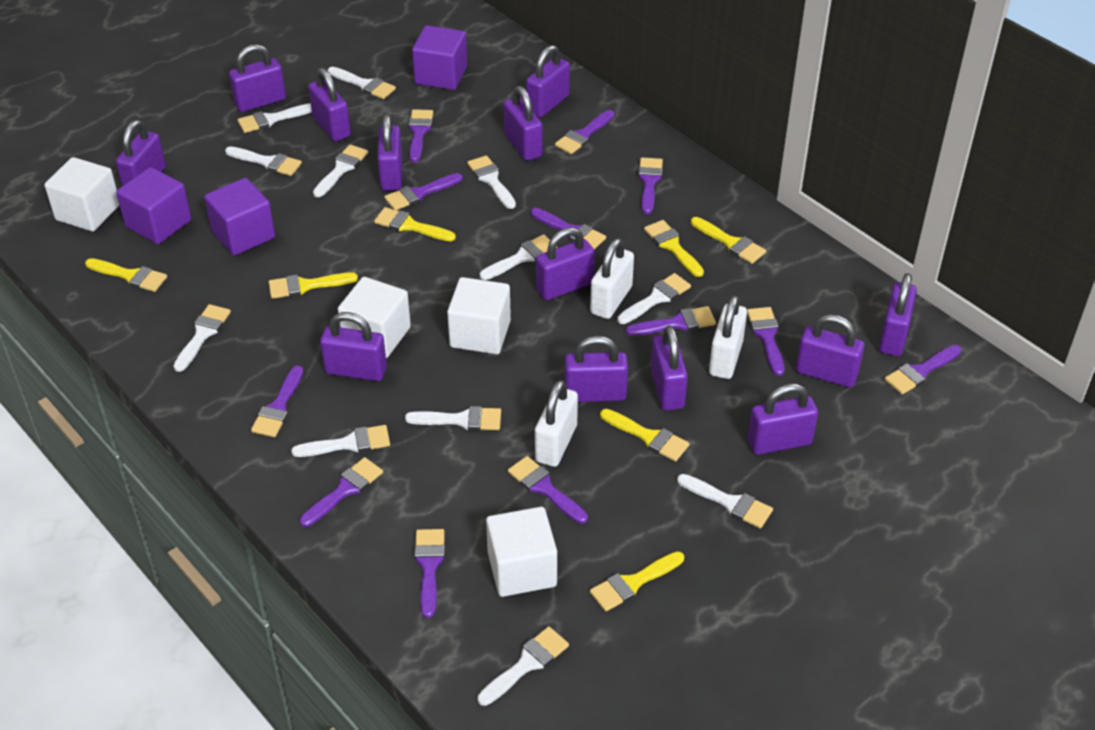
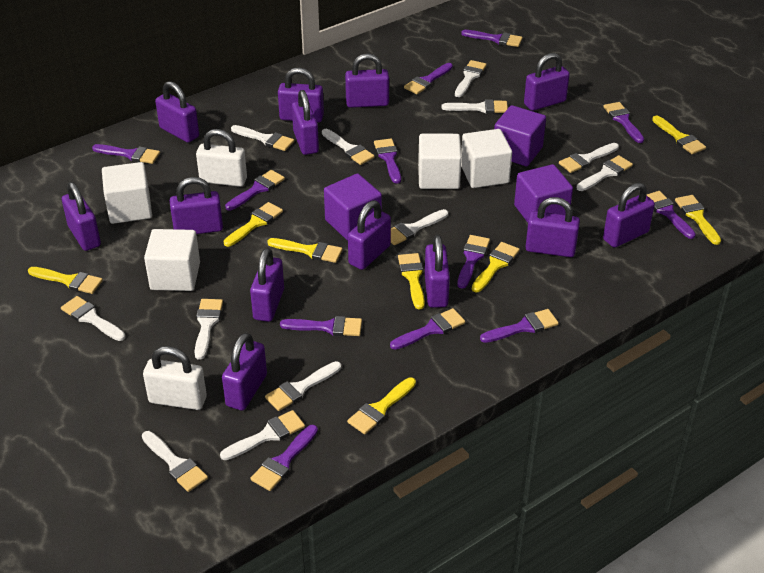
white padlock: 3 -> 2
yellow brush: 7 -> 8

